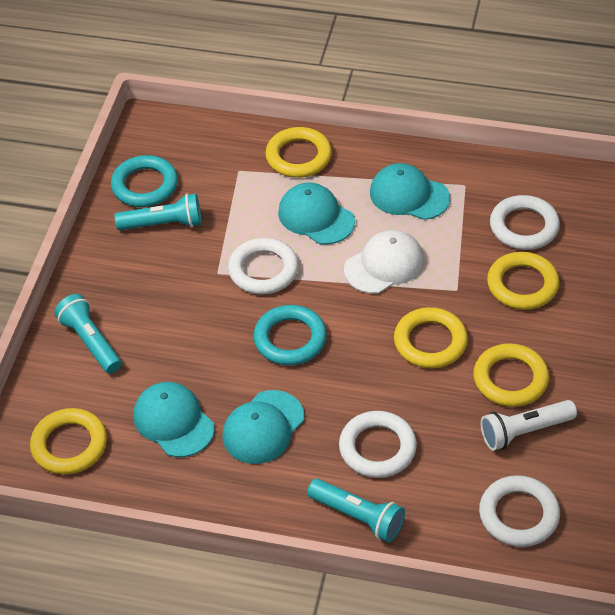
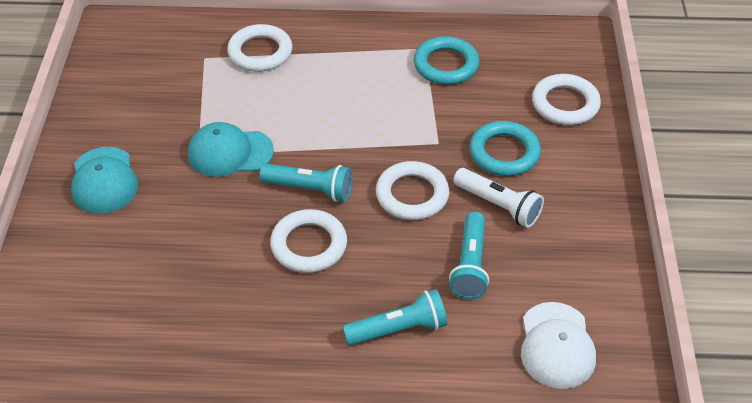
turquoise cap: 4 -> 2
yellow ring: 5 -> 0

